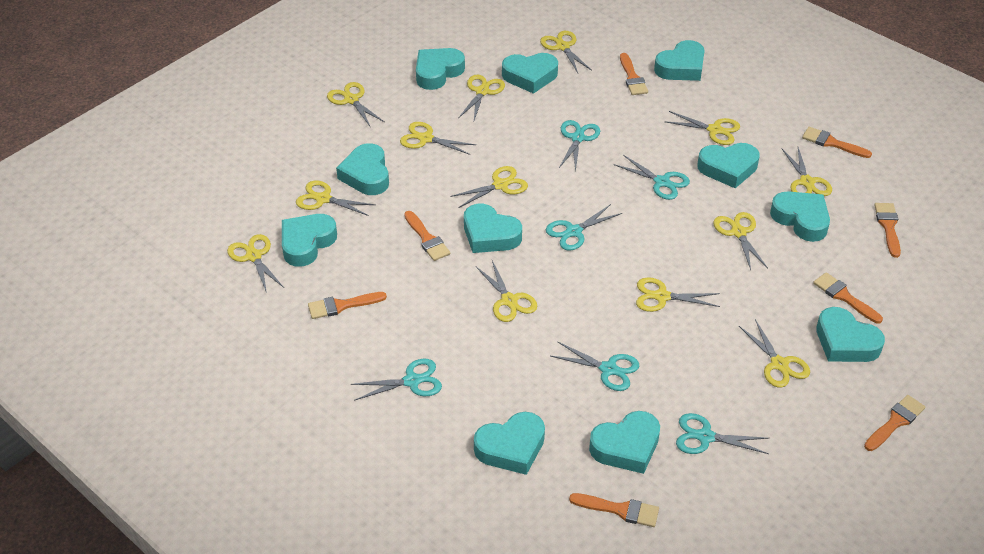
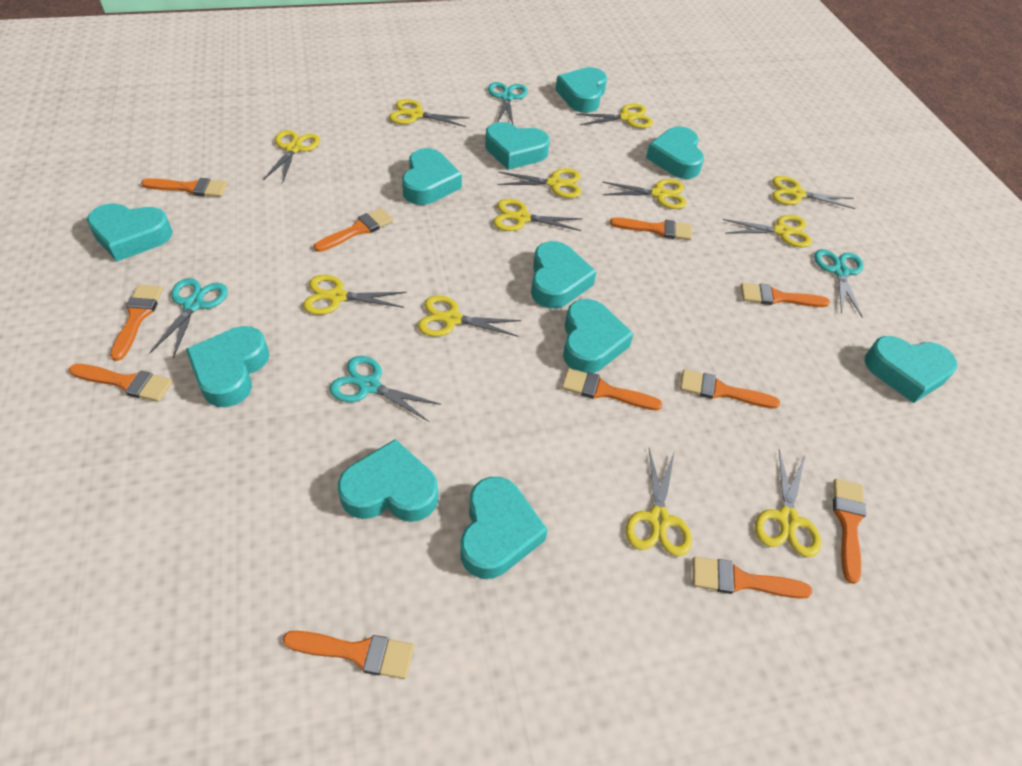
orange brush: 8 -> 11
turquoise scissors: 6 -> 4
yellow scissors: 13 -> 12

